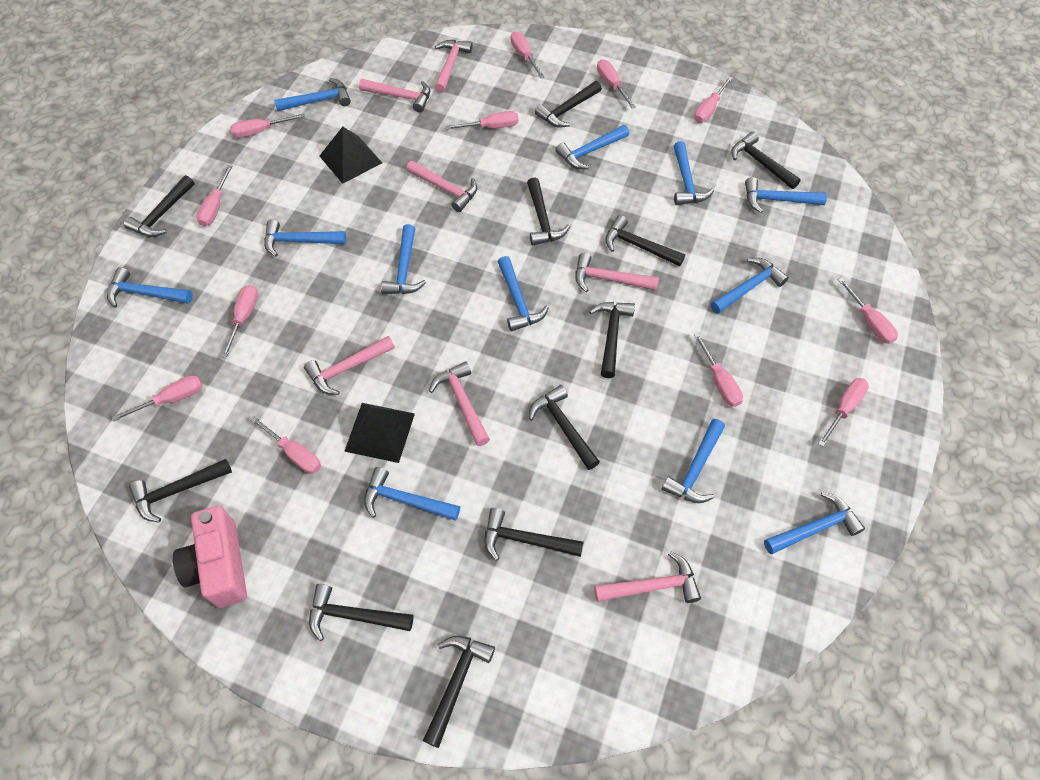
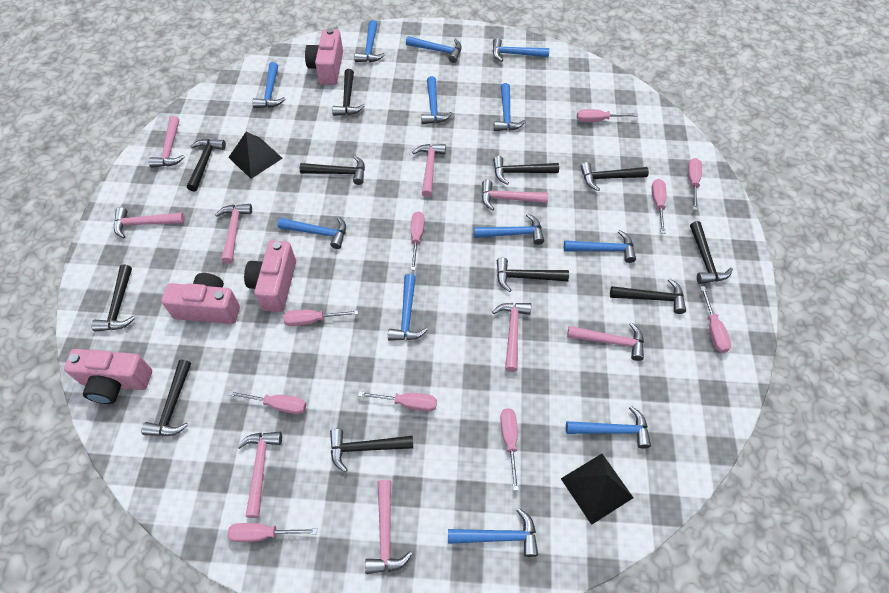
pink camera: 1 -> 4
pink hammer: 7 -> 9
pink screwdriver: 12 -> 10

